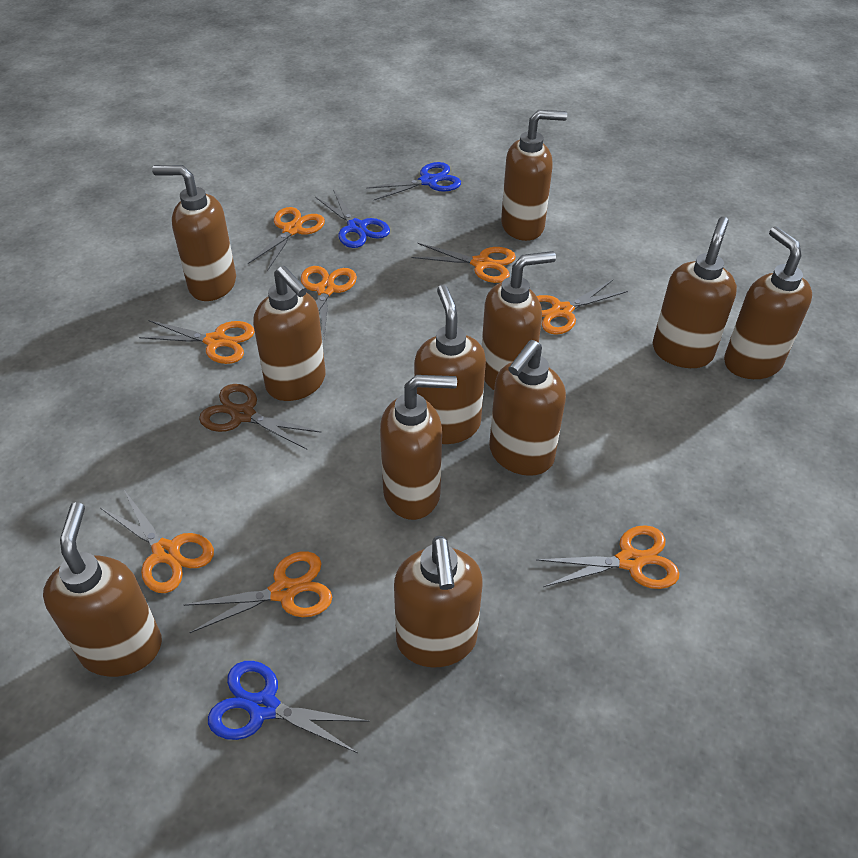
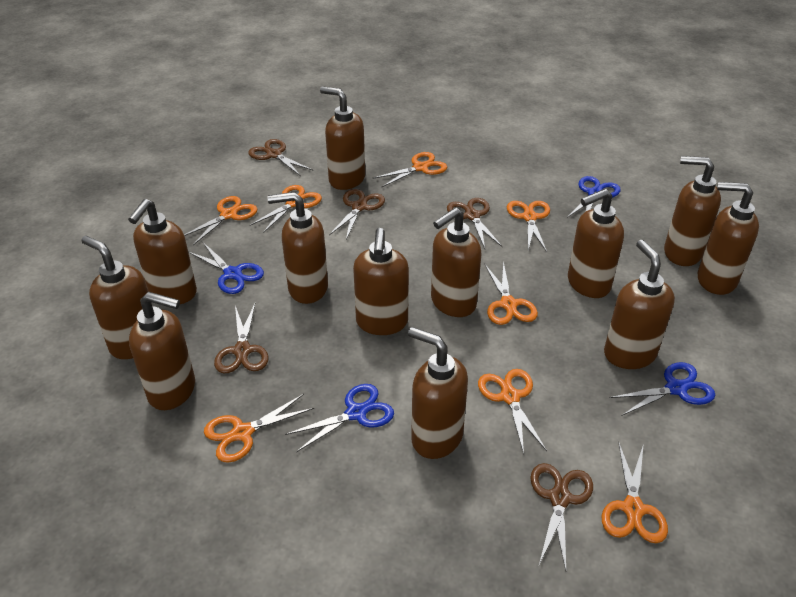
blue scissors: 3 -> 4
brown scissors: 1 -> 5
brown soap dispenser: 11 -> 12

